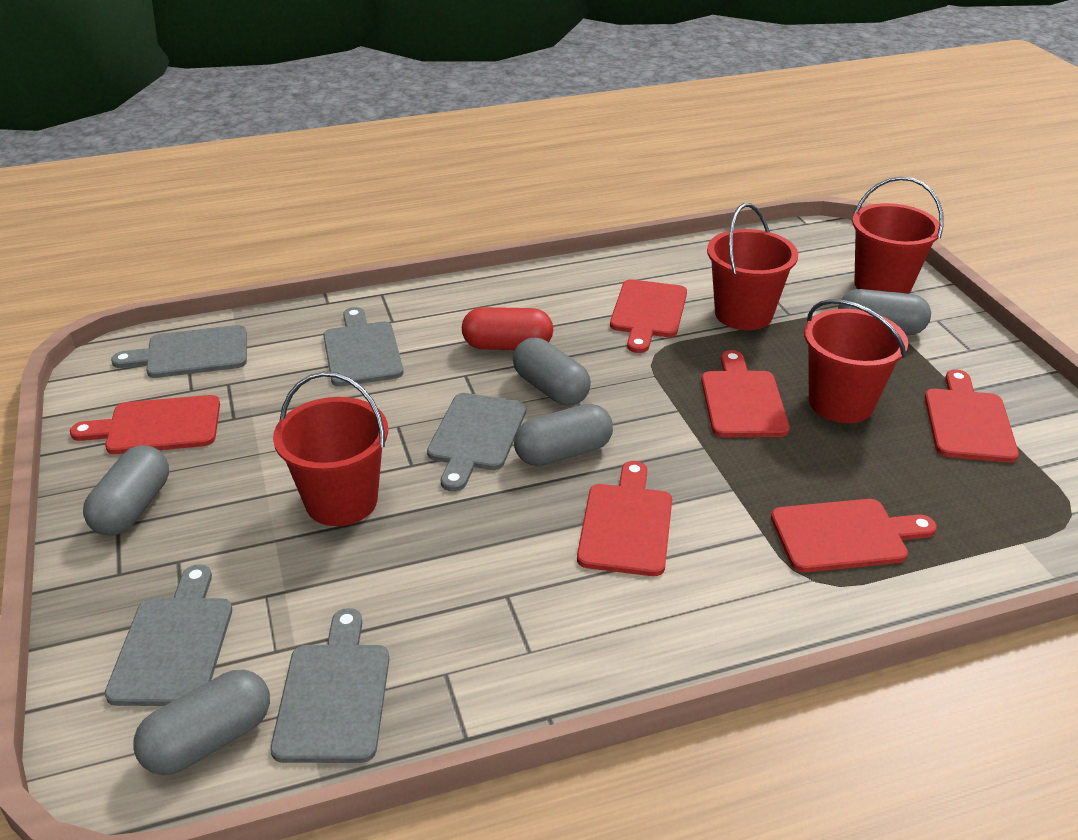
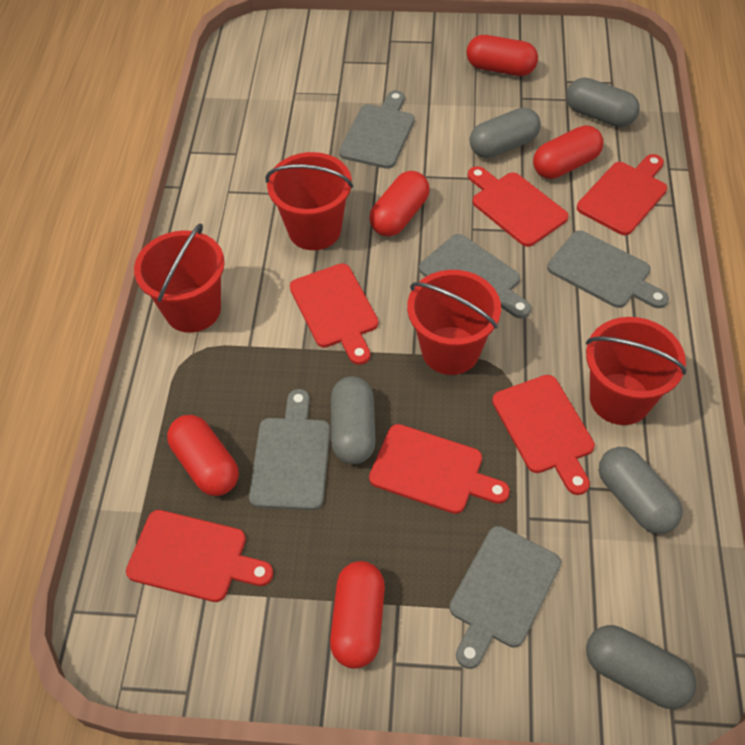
red capsule: 1 -> 5

